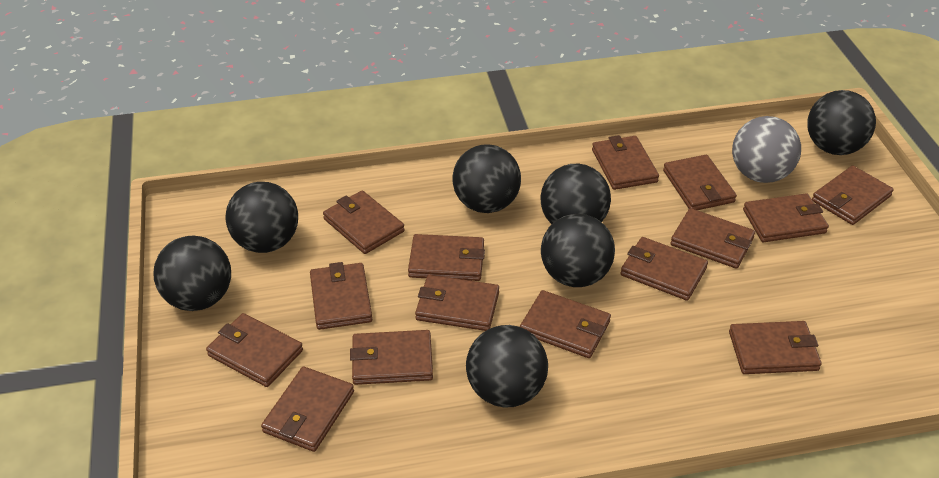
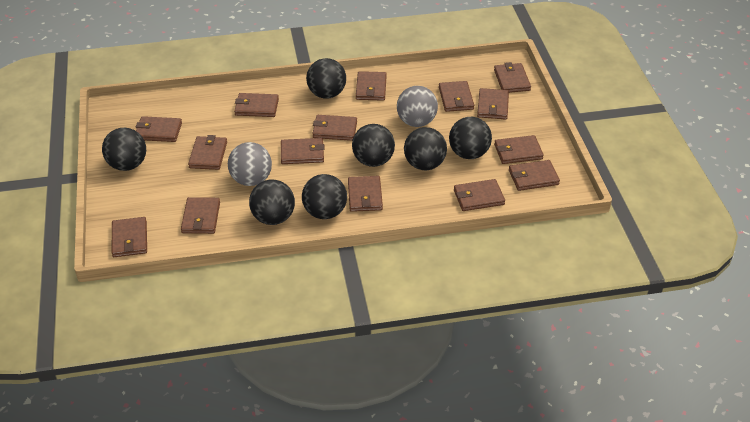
grey ball: 1 -> 2

